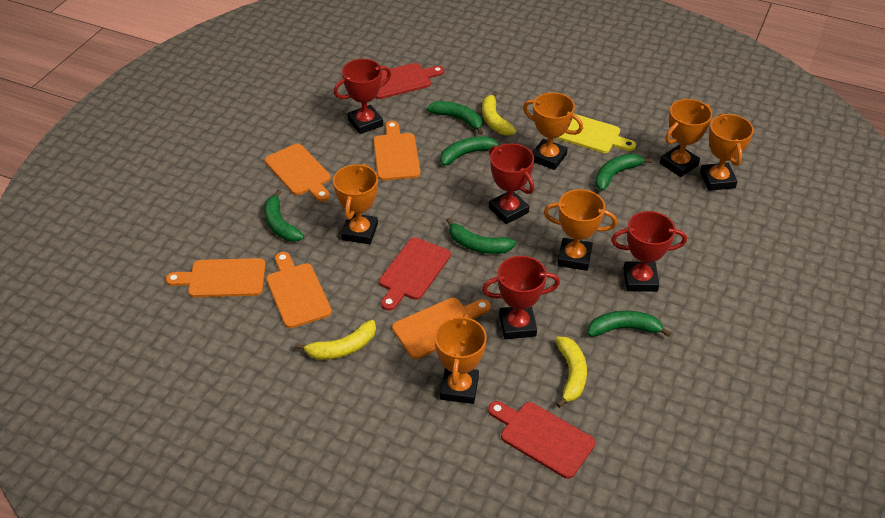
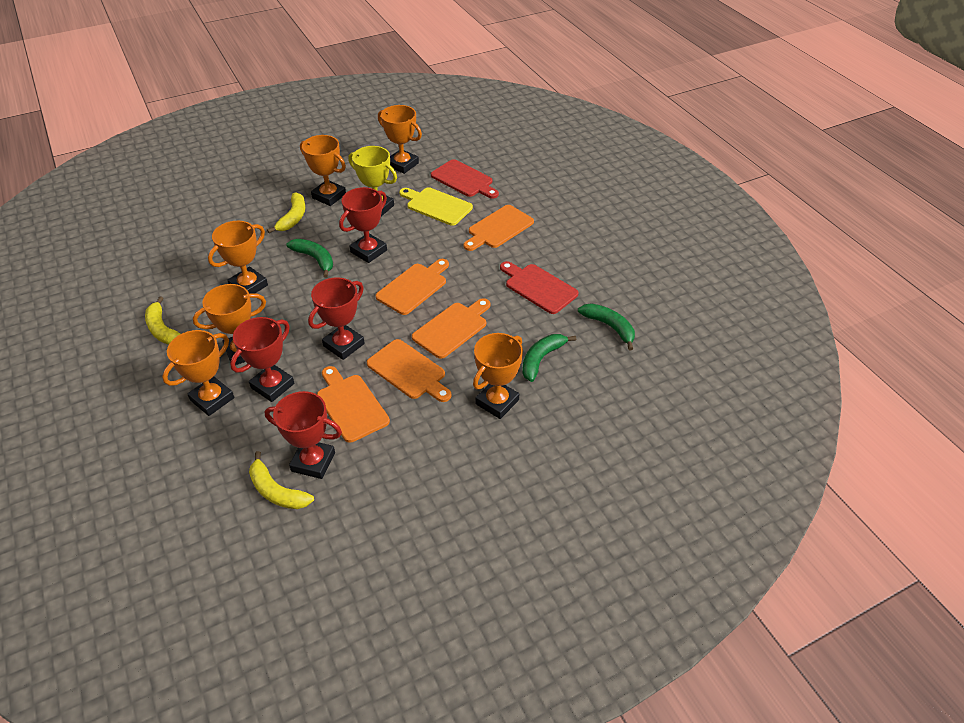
green banana: 6 -> 3
red cutting board: 3 -> 2
yellow trophy: 0 -> 1

